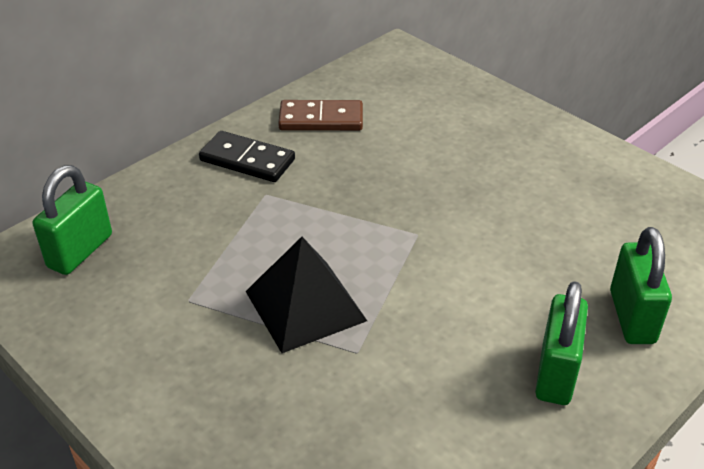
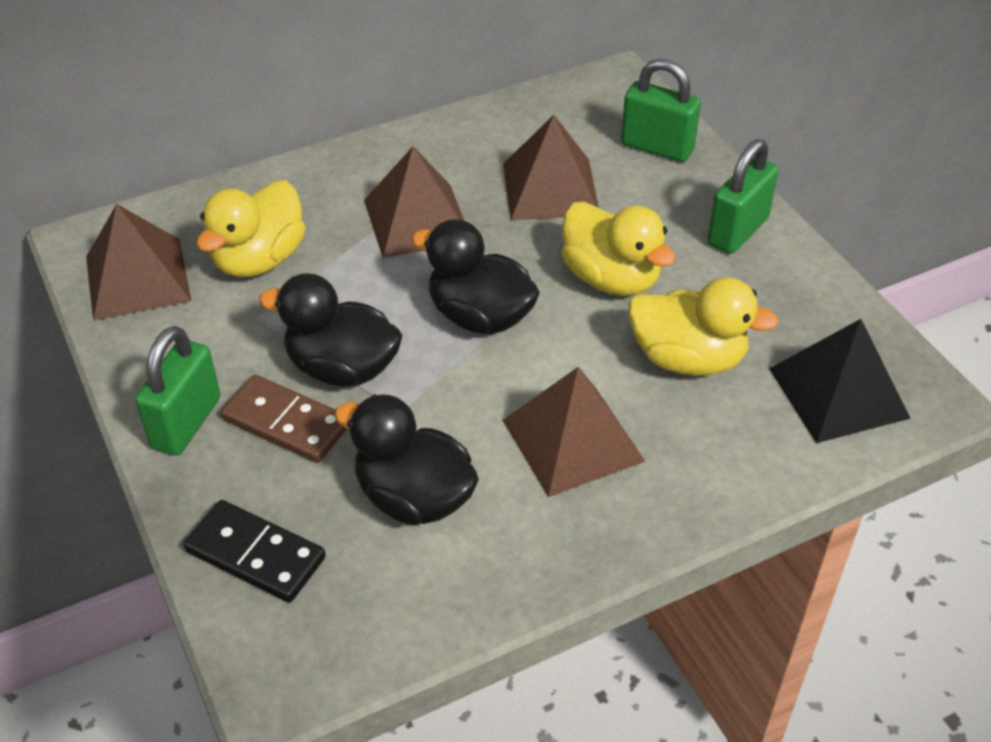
black duck: 0 -> 3
brown pyramid: 0 -> 4
yellow duck: 0 -> 3

